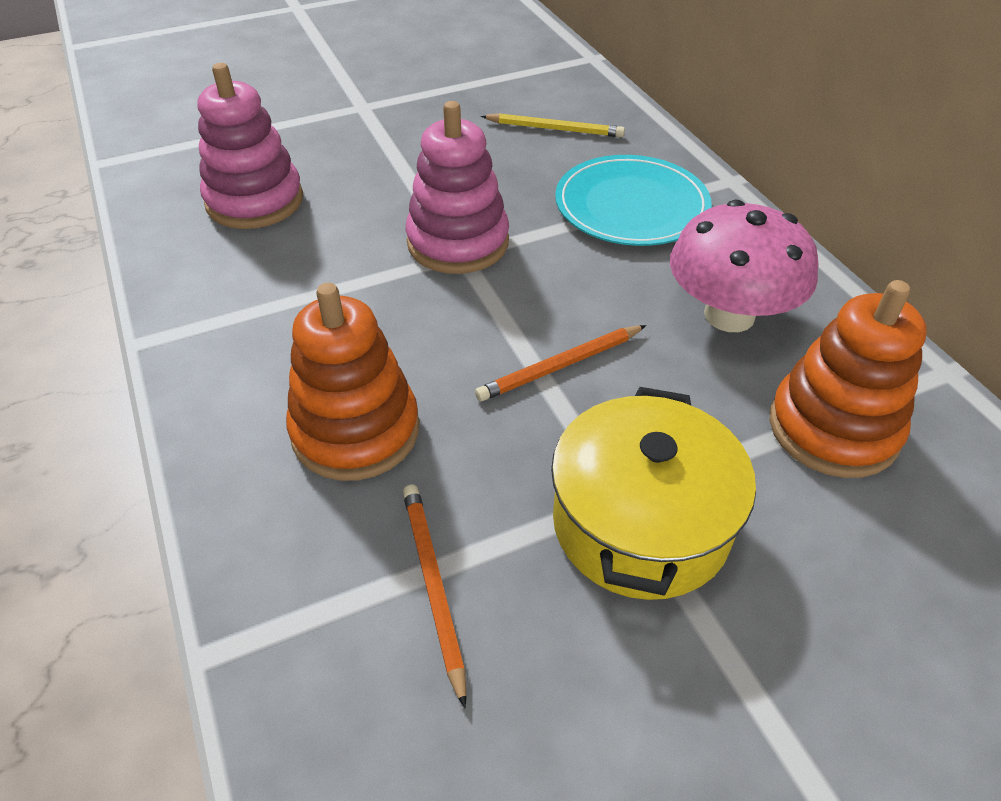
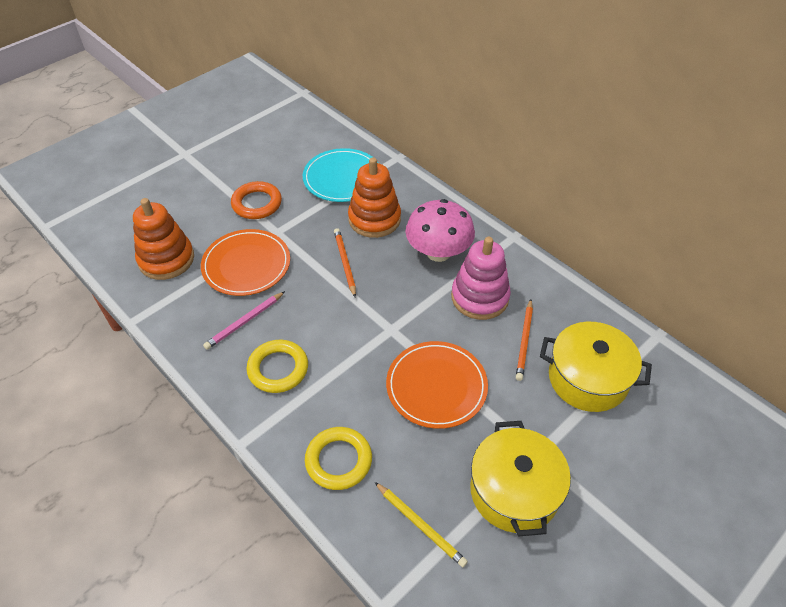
orange plate: 0 -> 2
orange ring: 0 -> 1
pink pencil: 0 -> 1
pink stacking toy: 2 -> 1
yellow pot: 1 -> 2
yellow ring: 0 -> 2

